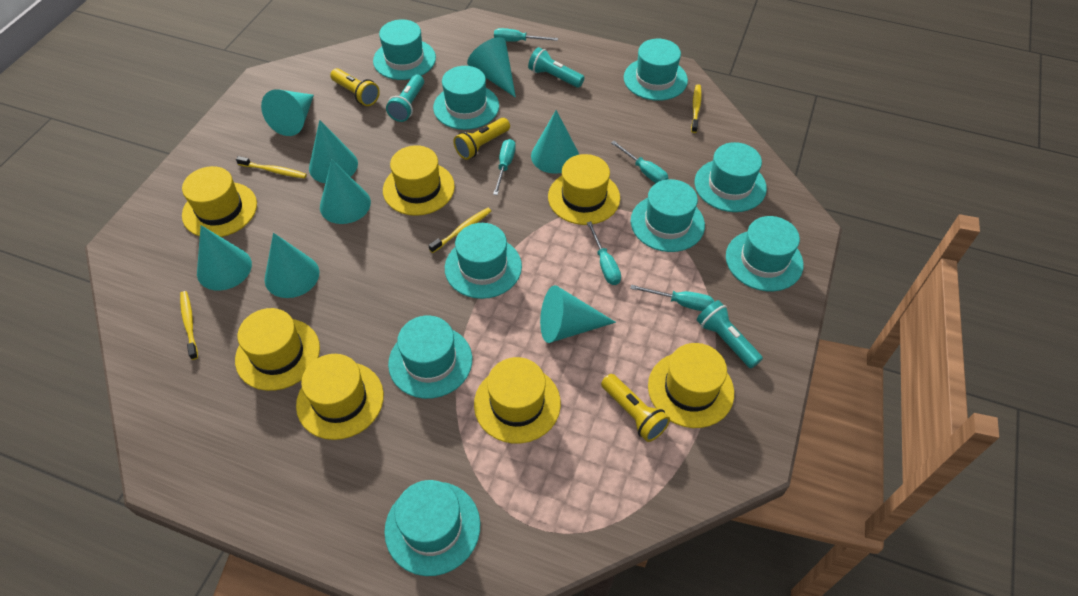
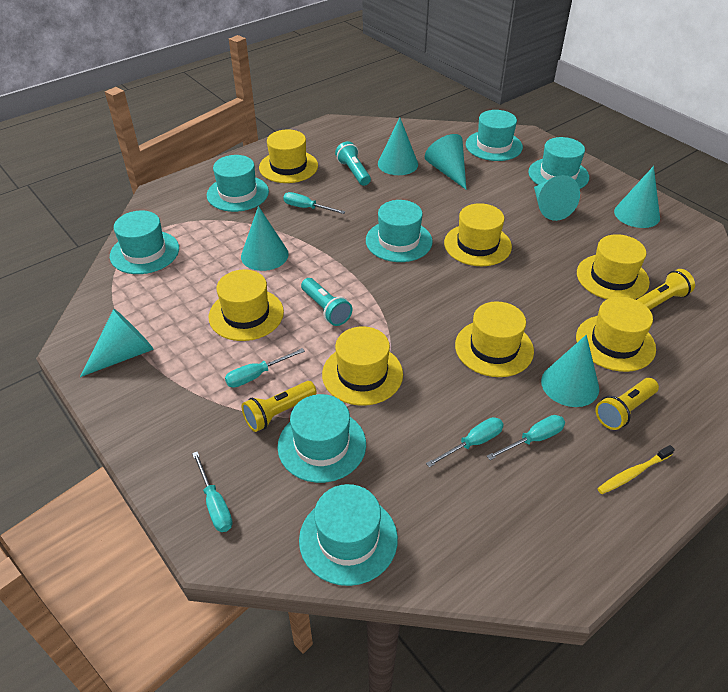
turquoise cone: 8 -> 7
turquoise flashlight: 3 -> 2
turquoise hat: 9 -> 7
yellow toothbrush: 4 -> 1

